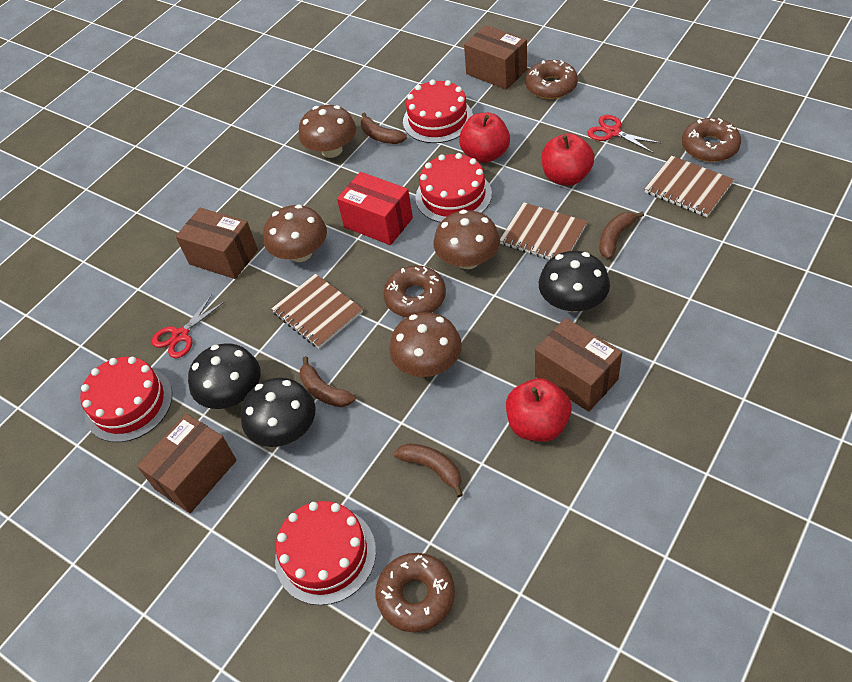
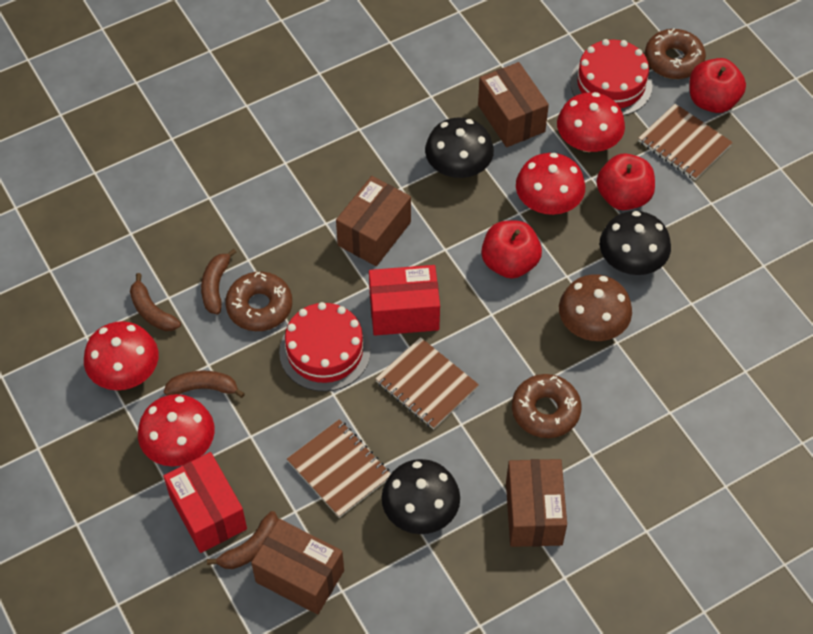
brown donut: 4 -> 3
brown mushroom: 4 -> 1
red box: 1 -> 2
red cake: 4 -> 2
red mushroom: 0 -> 4
red scissors: 2 -> 0

